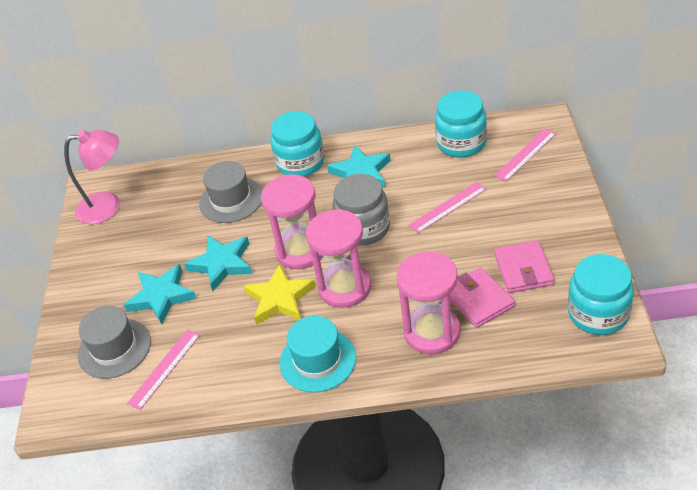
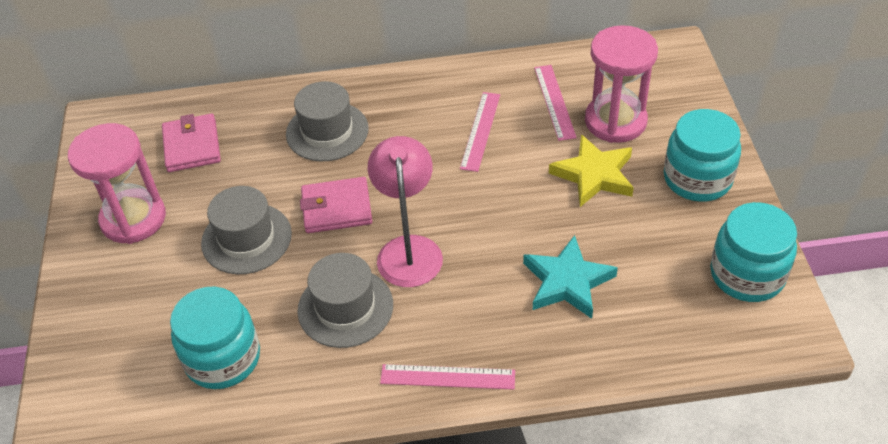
grey hat: 2 -> 3
grey jar: 1 -> 0
pink hourglass: 3 -> 2
turquoise hat: 1 -> 0
turquoise star: 3 -> 1

